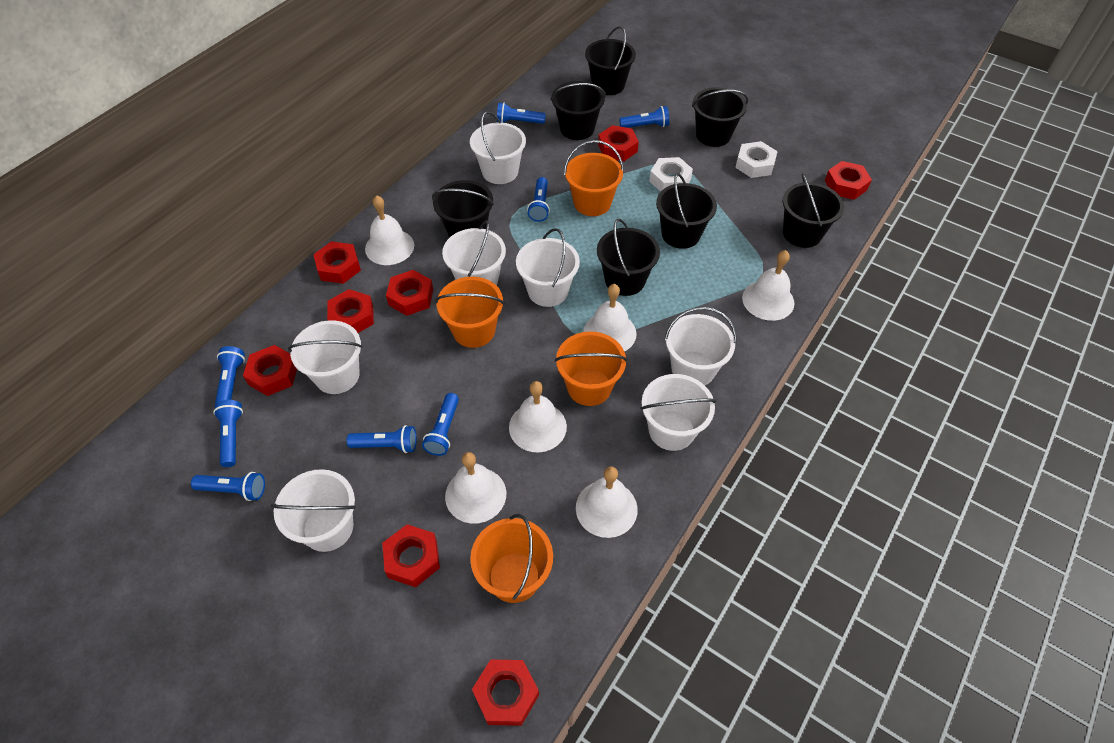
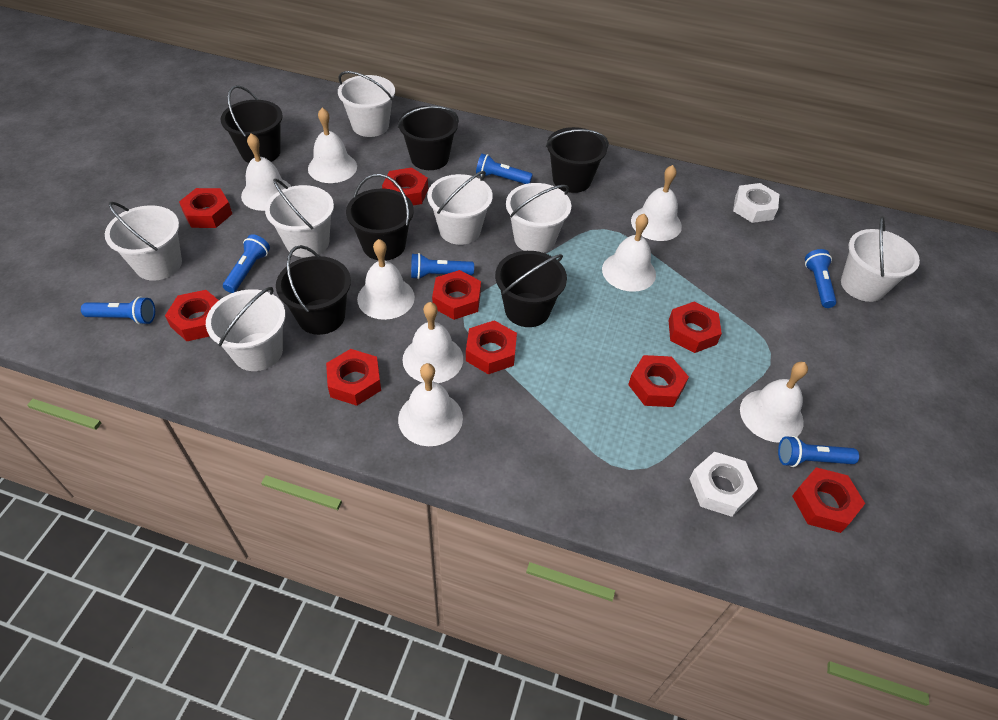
black bucket: 7 -> 6
blue flashlight: 8 -> 6
orange bucket: 4 -> 0
red nut: 8 -> 9
white bell: 6 -> 8

